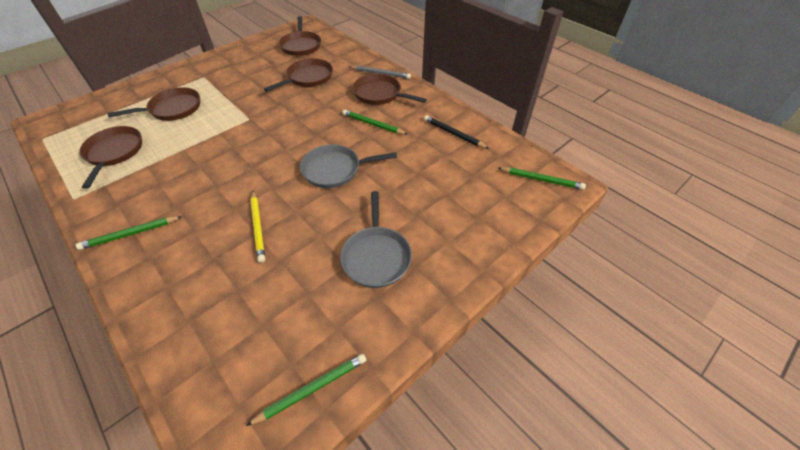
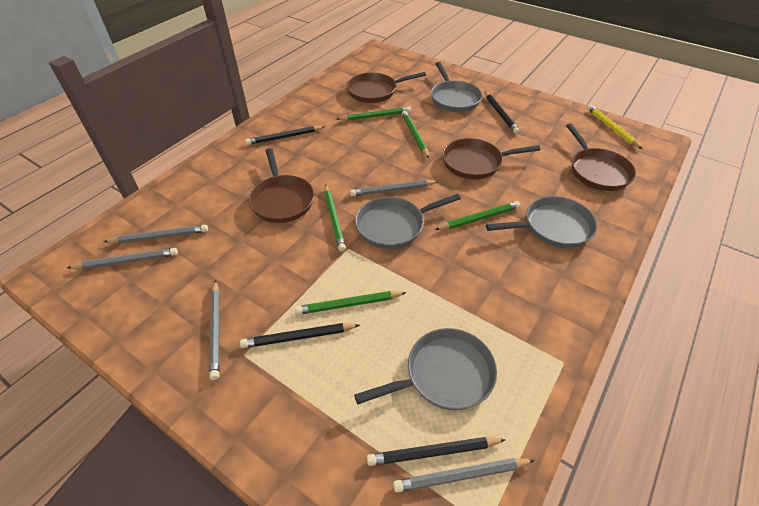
black pencil: 1 -> 4
brown pan: 5 -> 4
green pencil: 4 -> 5
grey pan: 2 -> 4
grey pencil: 1 -> 5

